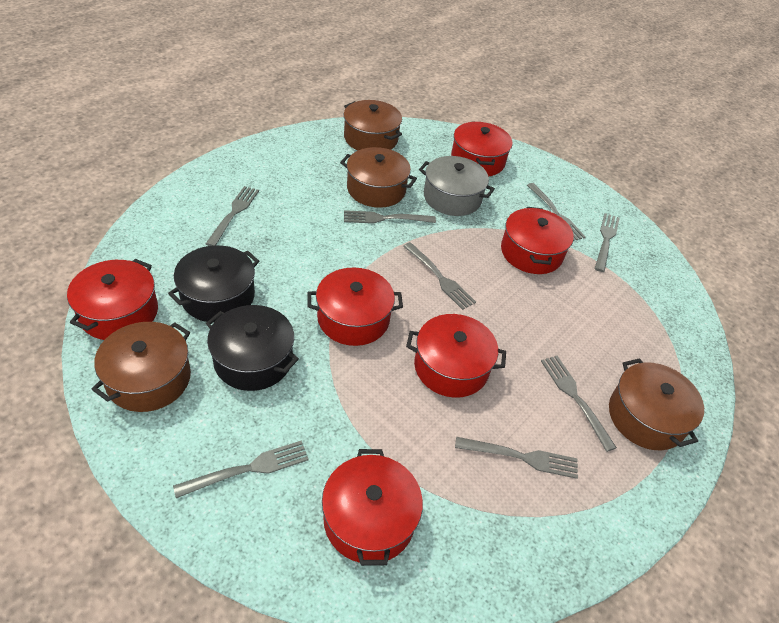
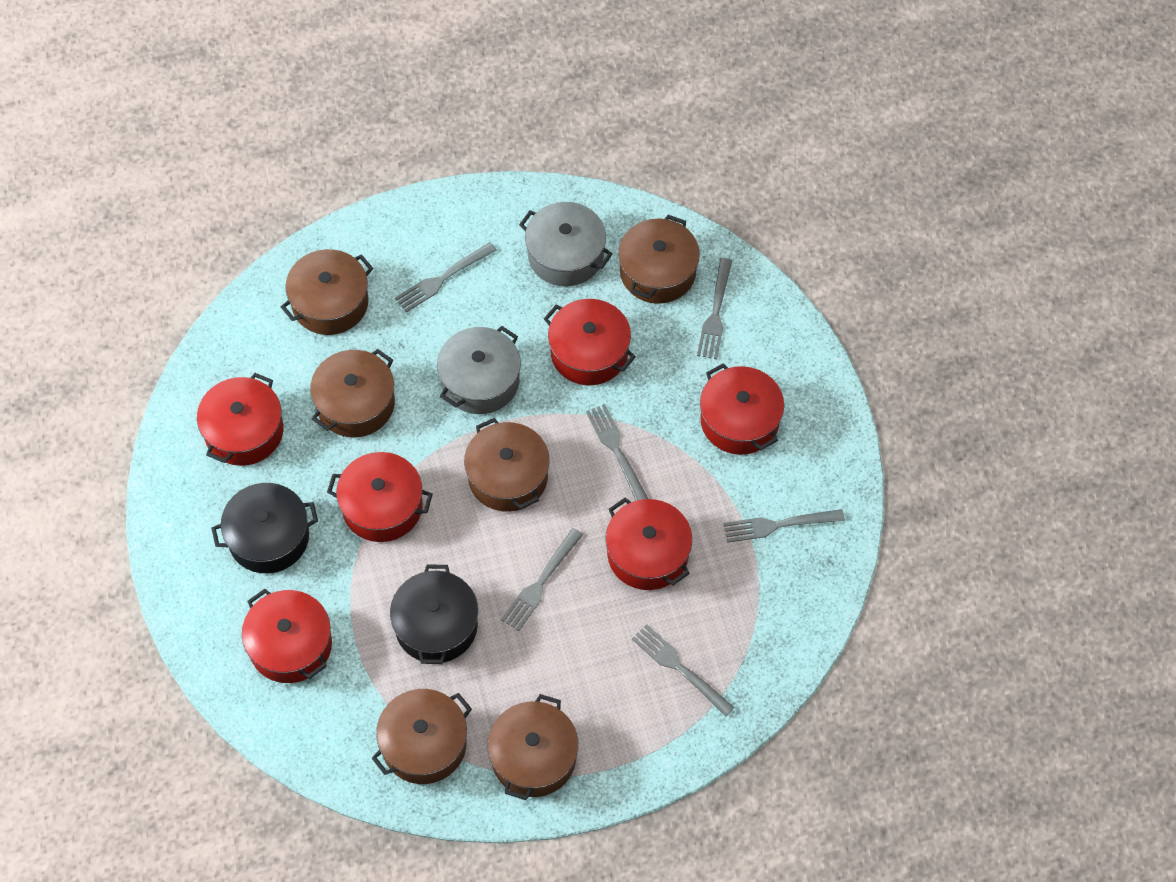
brown pot: 4 -> 6
grey fork: 8 -> 6
grey pot: 1 -> 2

